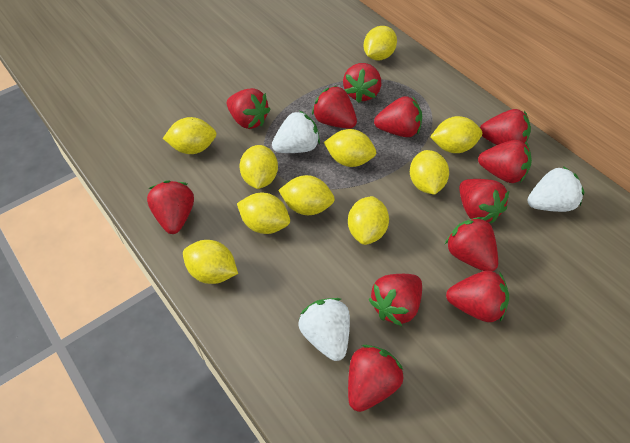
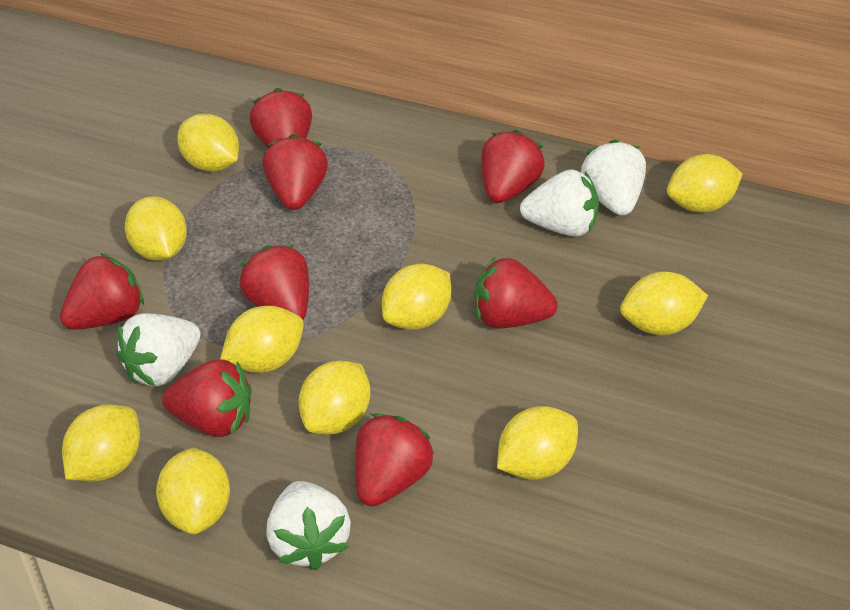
red strawberry: 12 -> 8
white strawberry: 3 -> 4

